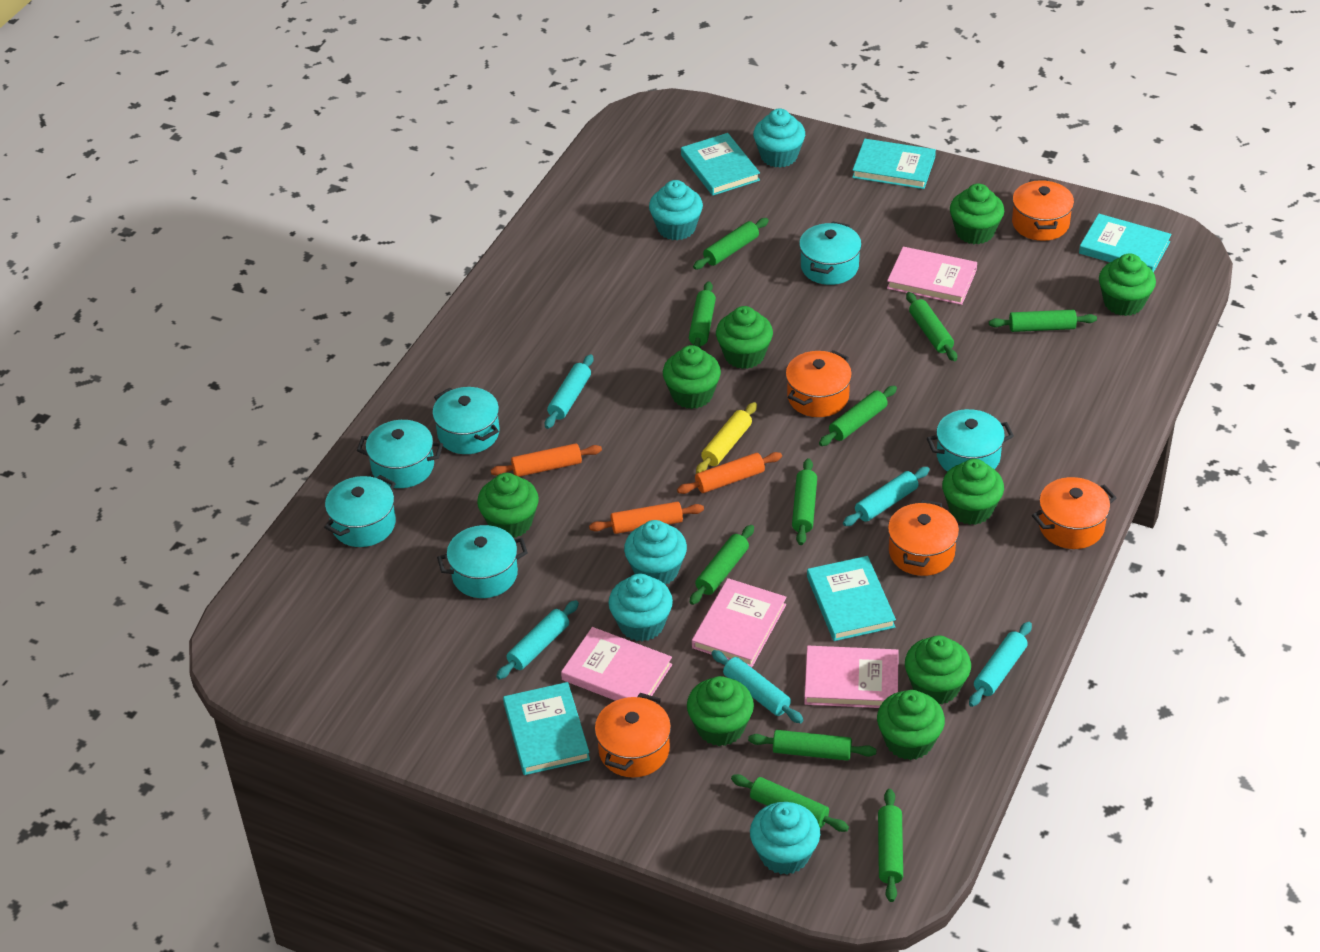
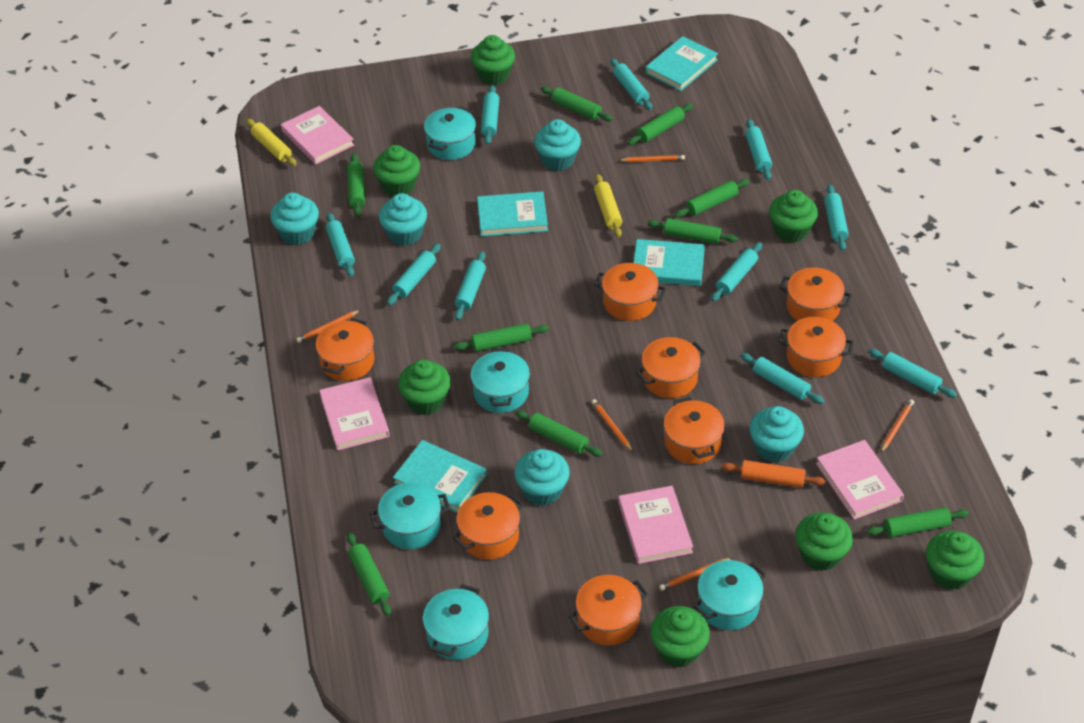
green cupcake: 9 -> 7
green rolling pin: 10 -> 9
orange pencil: 0 -> 5
orange pot: 5 -> 8
orange rolling pin: 3 -> 1
turquoise book: 5 -> 4
turquoise pot: 6 -> 5
turquoise rolling pin: 5 -> 10
yellow rolling pin: 1 -> 2

